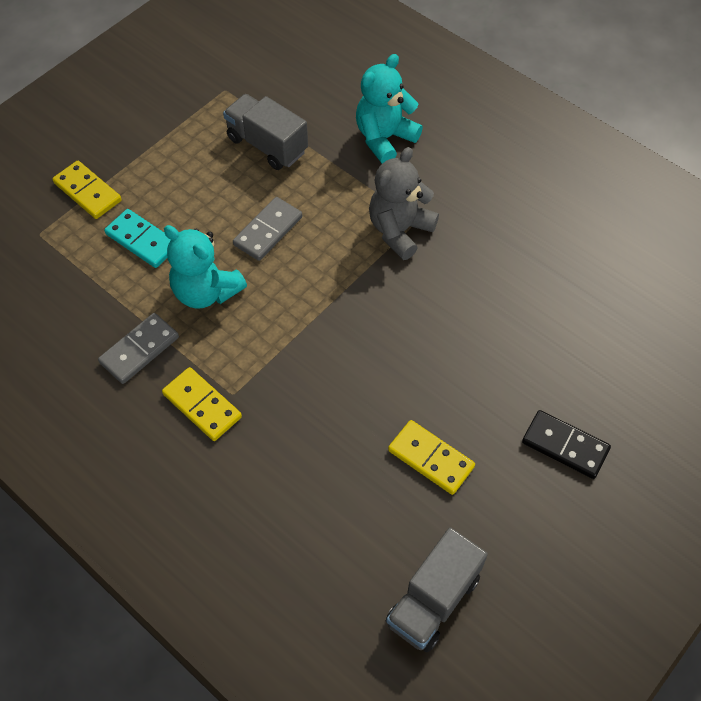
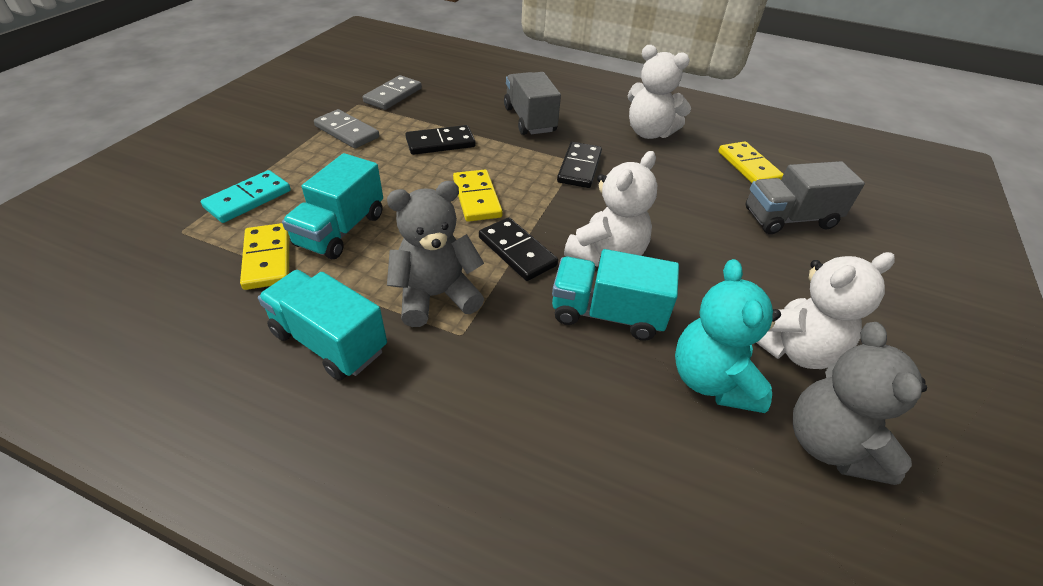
black domino: 1 -> 3
grey teddy bear: 1 -> 2
turquoise teddy bear: 2 -> 1
turquoise truck: 0 -> 3
white teddy bear: 0 -> 3

